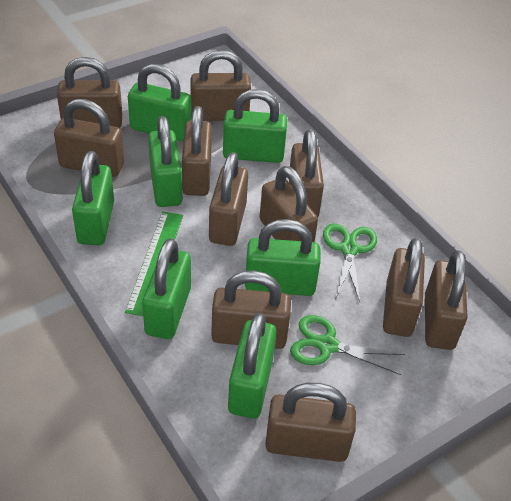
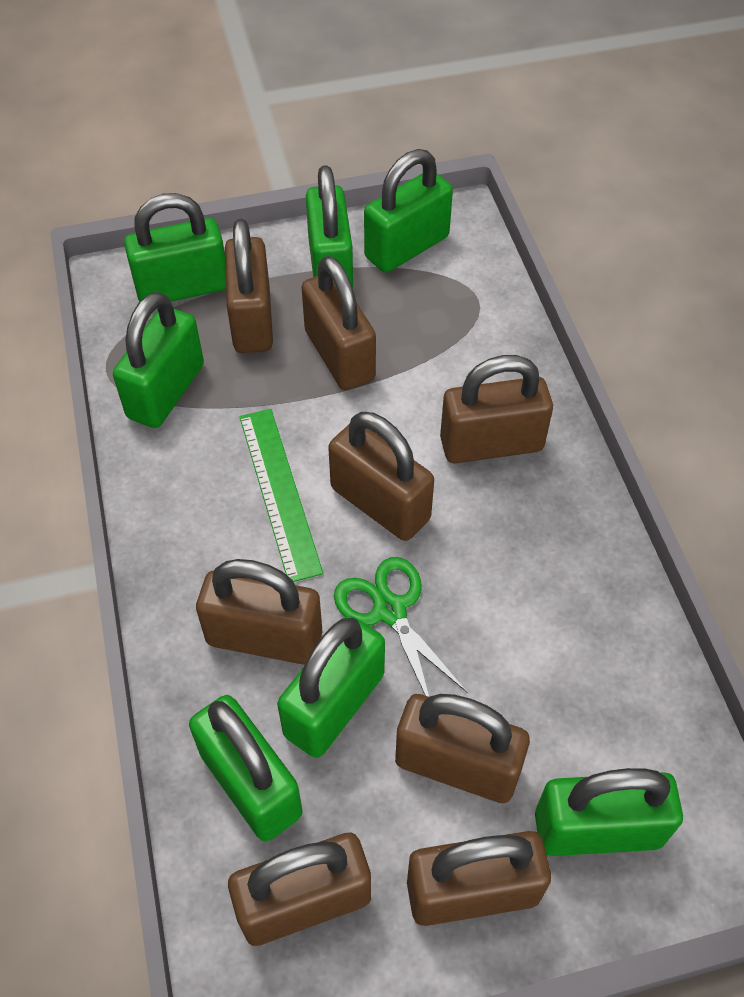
brown padlock: 11 -> 8
green scissors: 2 -> 1

